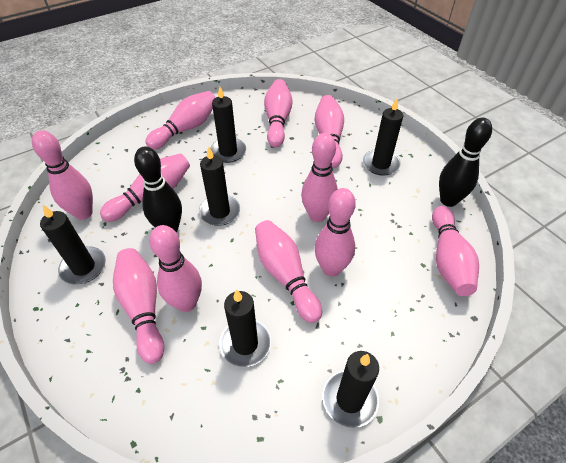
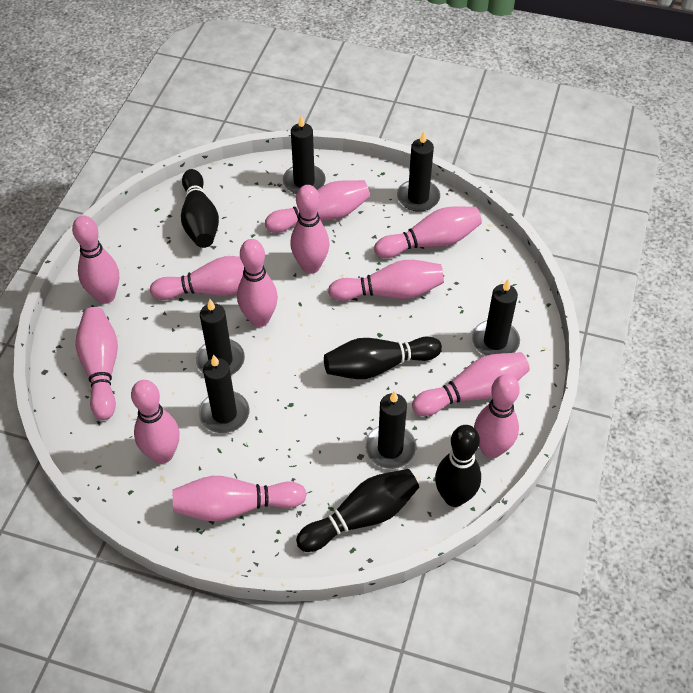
black bowling pin: 2 -> 4
pink bowling pin: 11 -> 12

